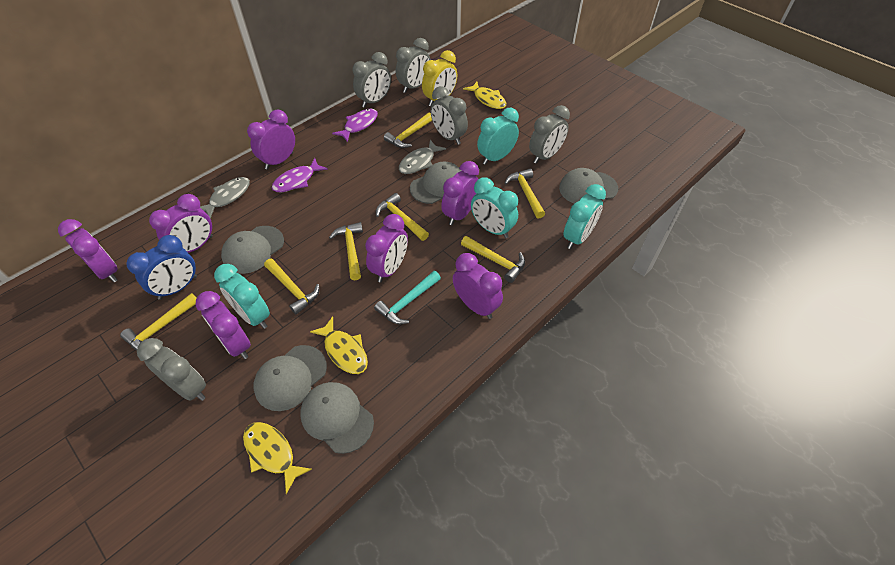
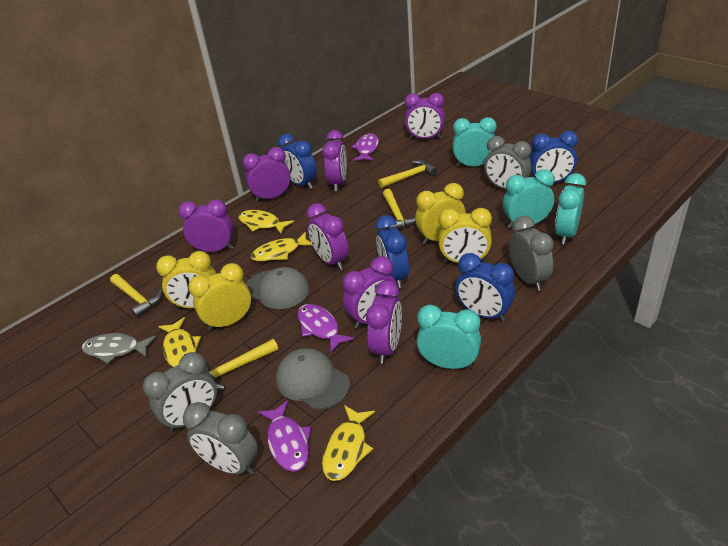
blue clock: 1 -> 4
grey cap: 5 -> 2
grey clock: 5 -> 4
grey fish: 2 -> 1
purple fish: 2 -> 3
turquoise hammer: 1 -> 0
yellow clock: 1 -> 4
yellow fish: 3 -> 4
yellow hammer: 7 -> 4

